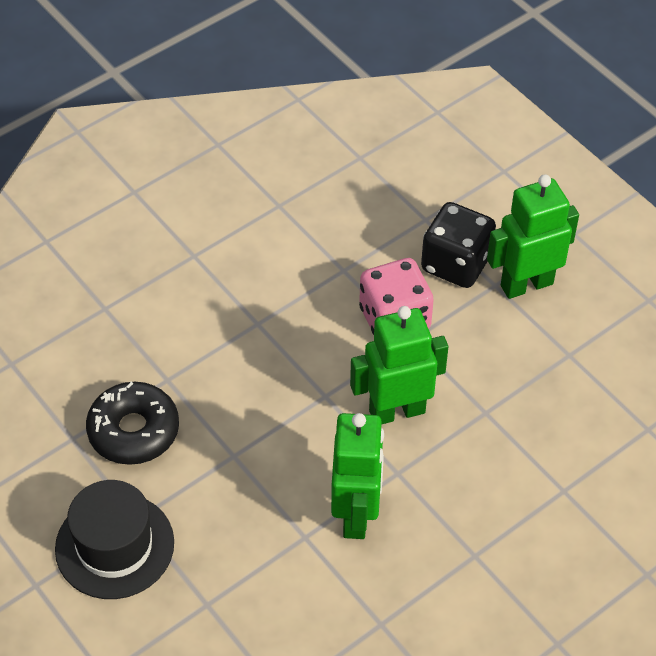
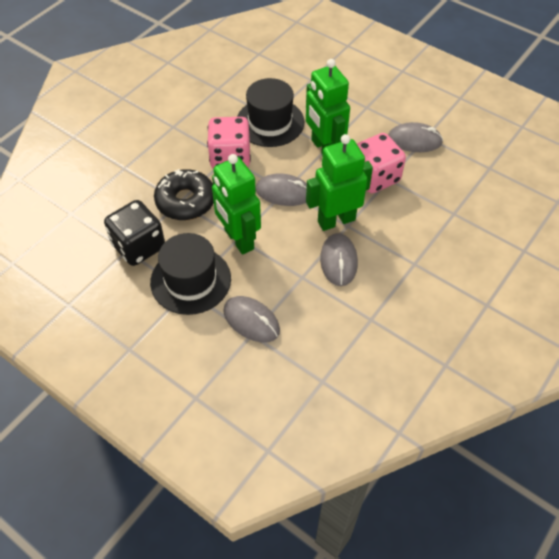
black hat: 1 -> 2
grey mouse: 0 -> 4
pink dice: 1 -> 2

